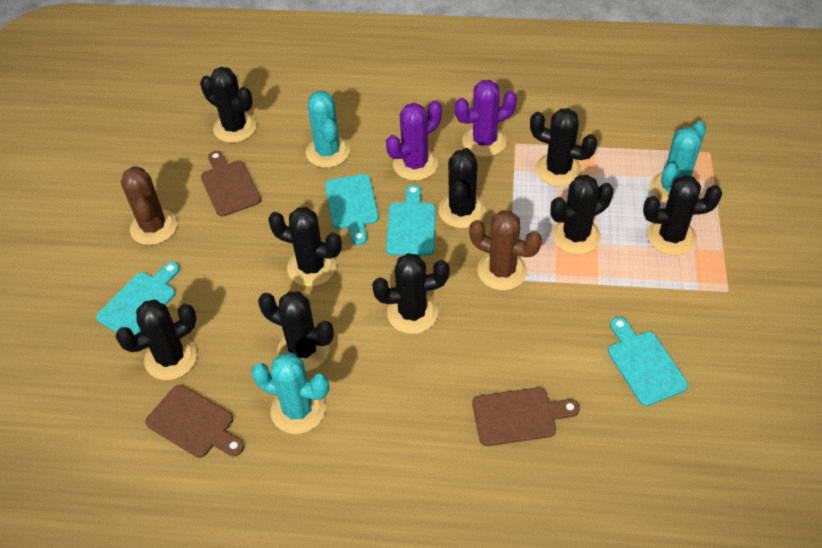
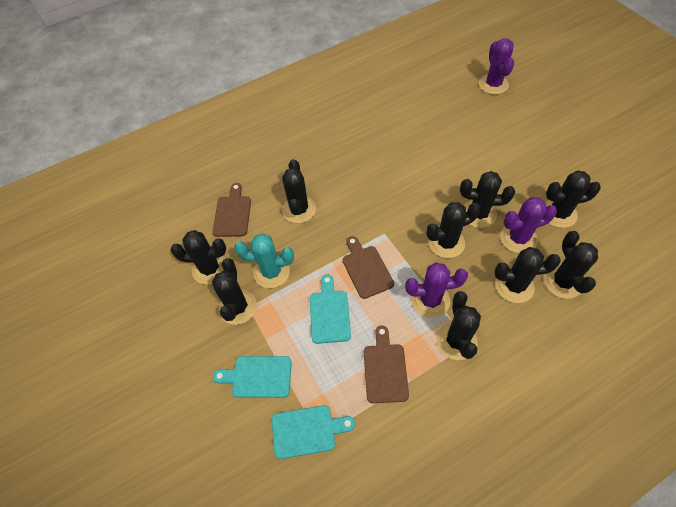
brown cactus: 2 -> 0
purple cactus: 2 -> 3
turquoise cactus: 3 -> 1
turquoise cutting board: 4 -> 3

